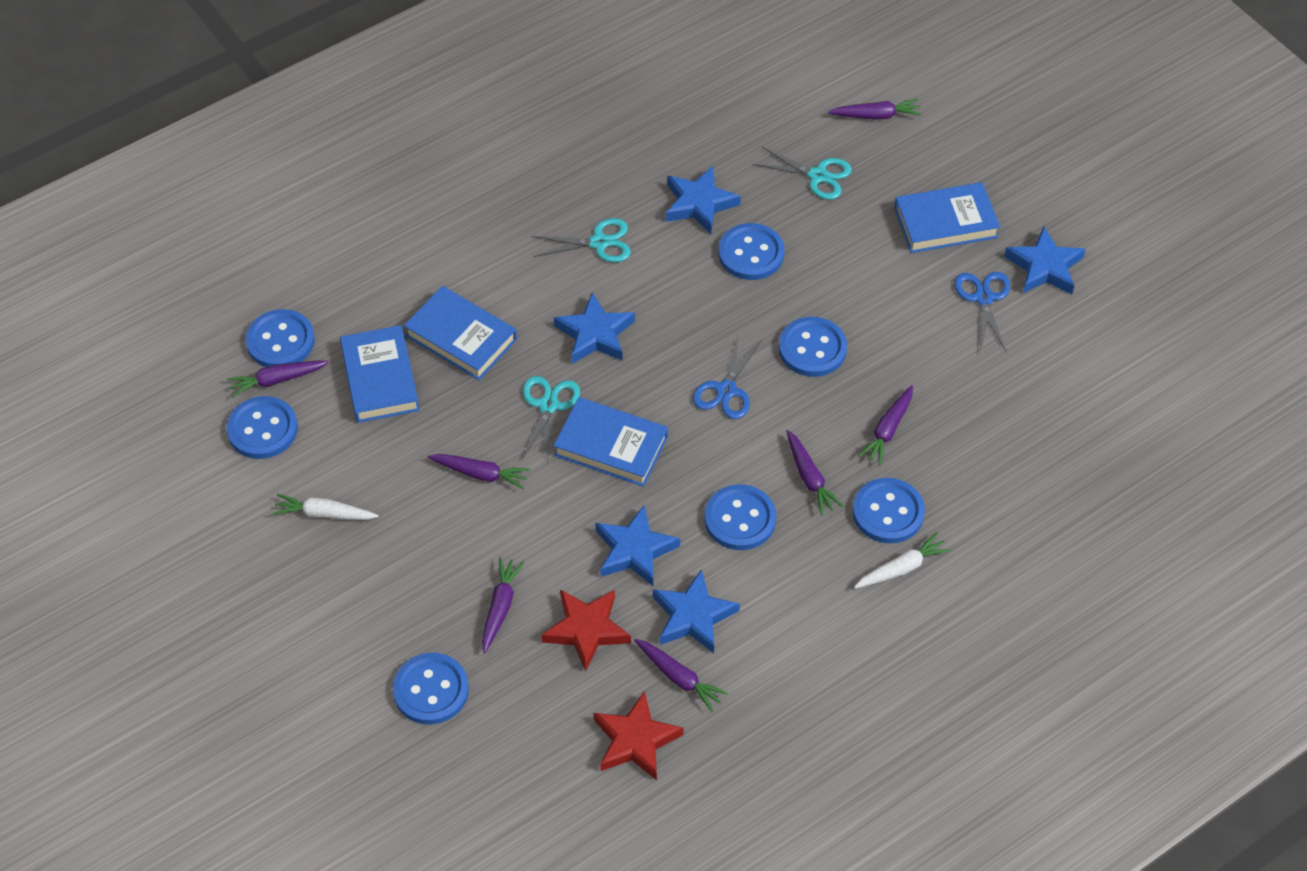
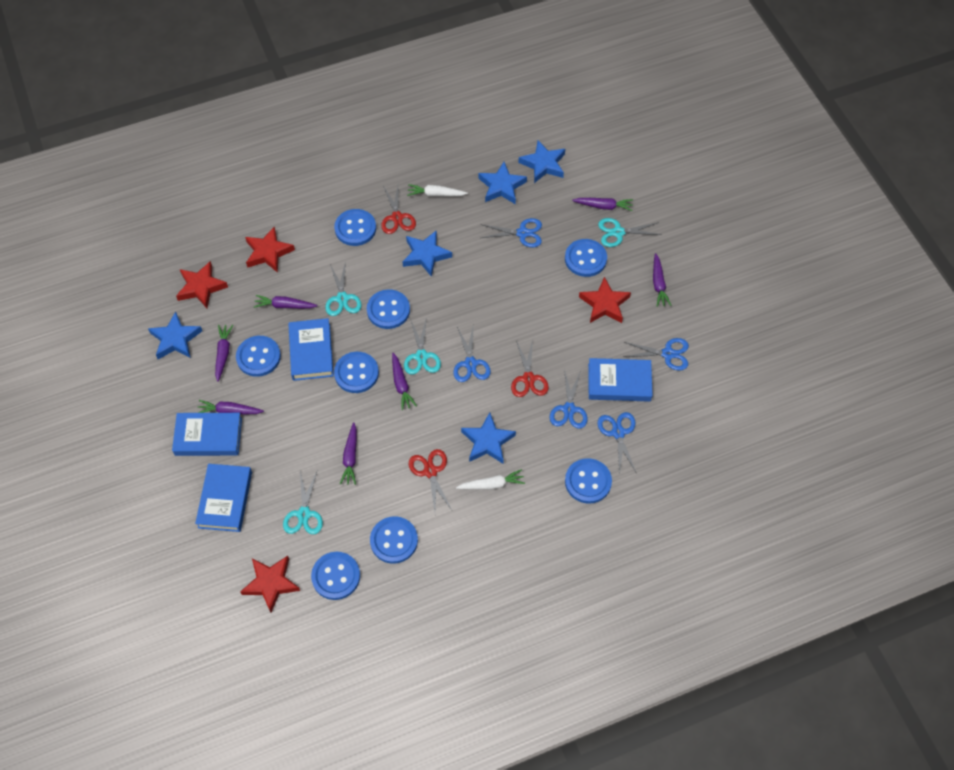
blue button: 7 -> 8
blue scissors: 2 -> 5
red scissors: 0 -> 3
red star: 2 -> 4
turquoise scissors: 3 -> 4

